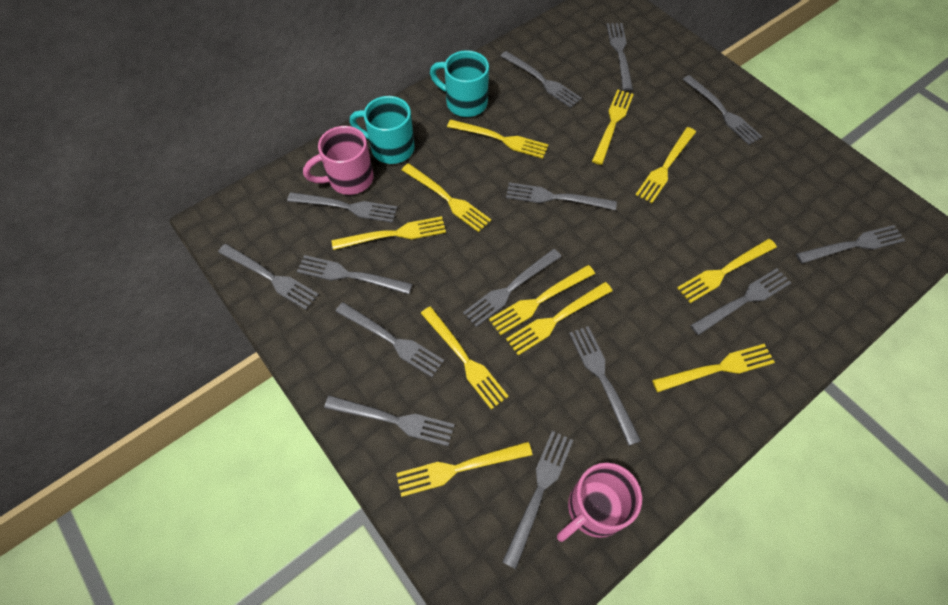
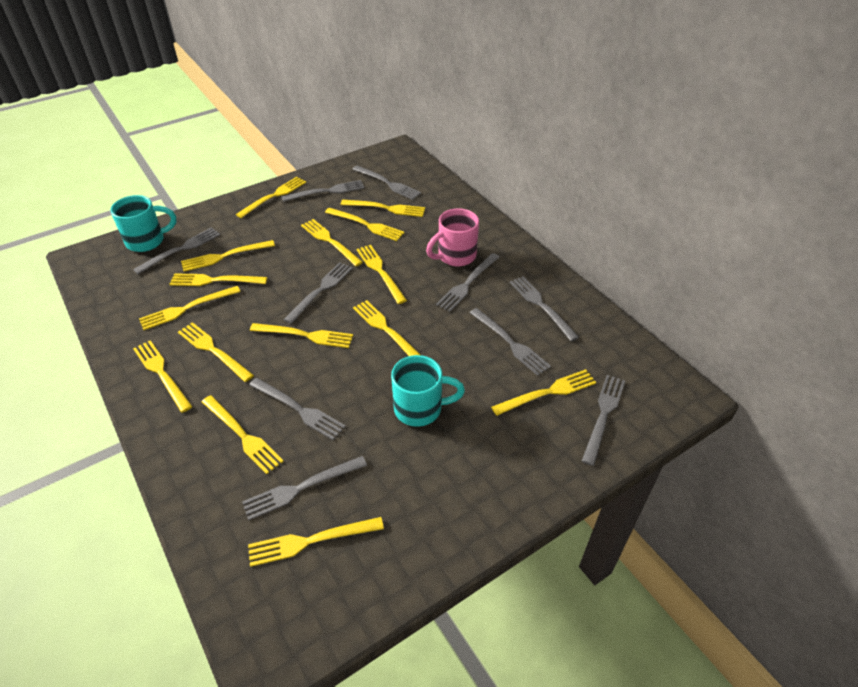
grey fork: 14 -> 10
pink mug: 2 -> 1
yellow fork: 11 -> 15

